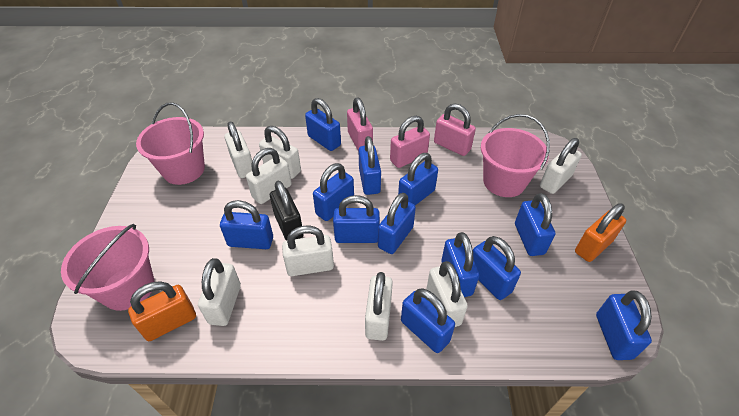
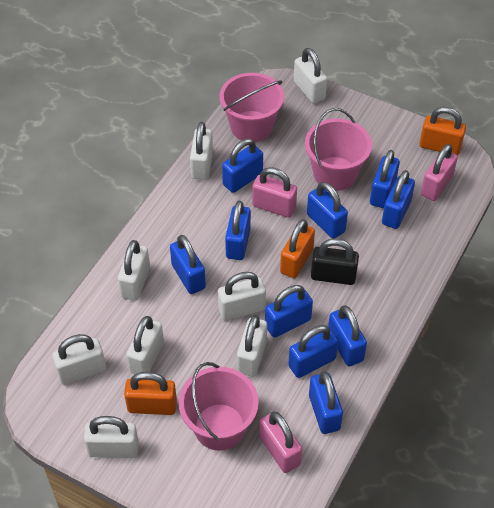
blue padlock: 12 -> 10
orange padlock: 2 -> 3

